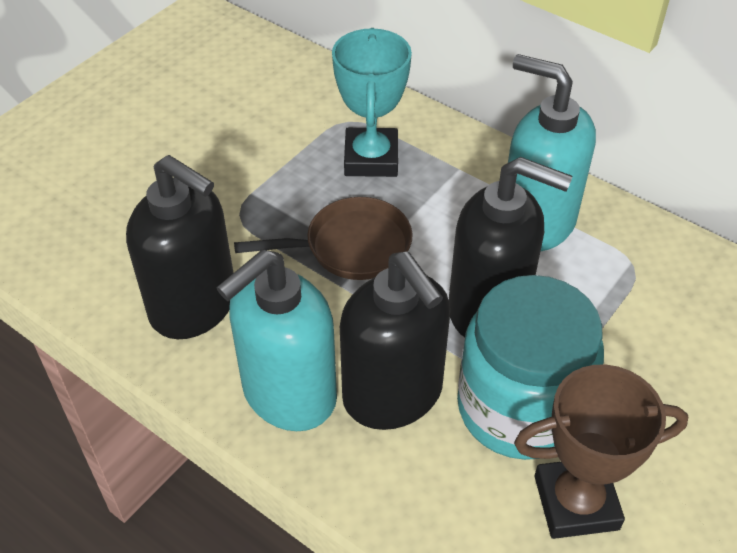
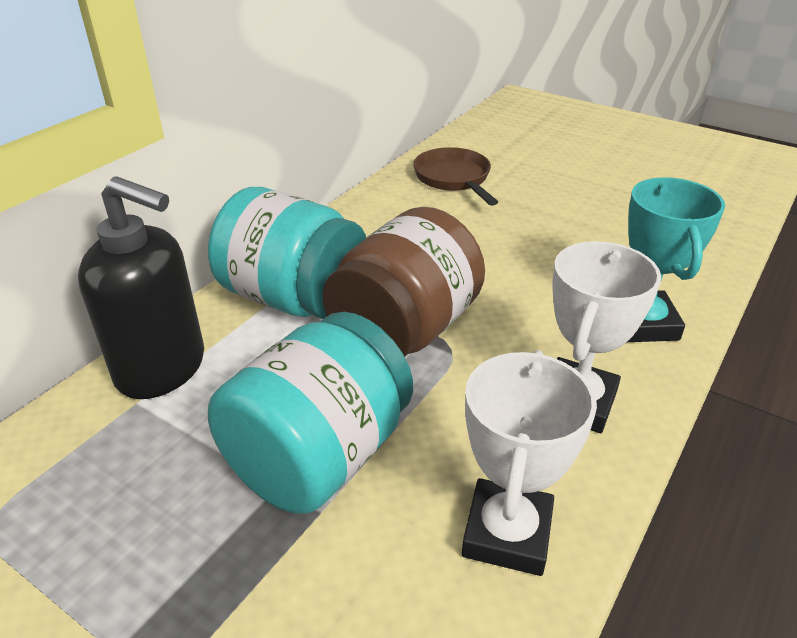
black soap dispenser: 3 -> 1
brown jar: 0 -> 1
brown trophy: 1 -> 0
turquoise jar: 1 -> 2
turquoise soap dispenser: 2 -> 0
white trophy: 0 -> 2

